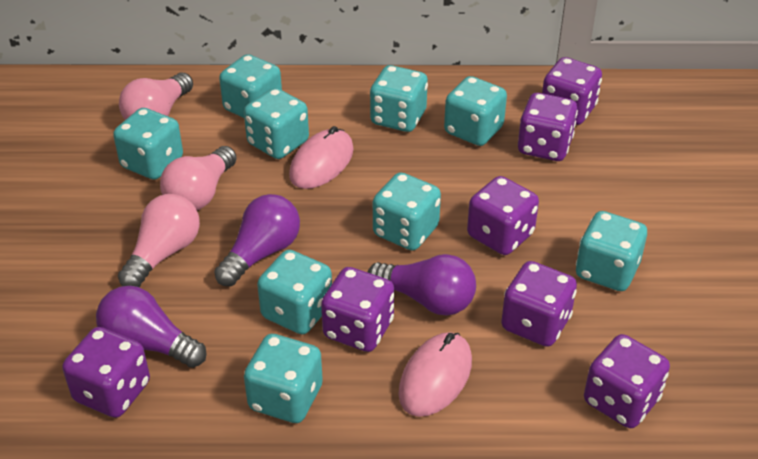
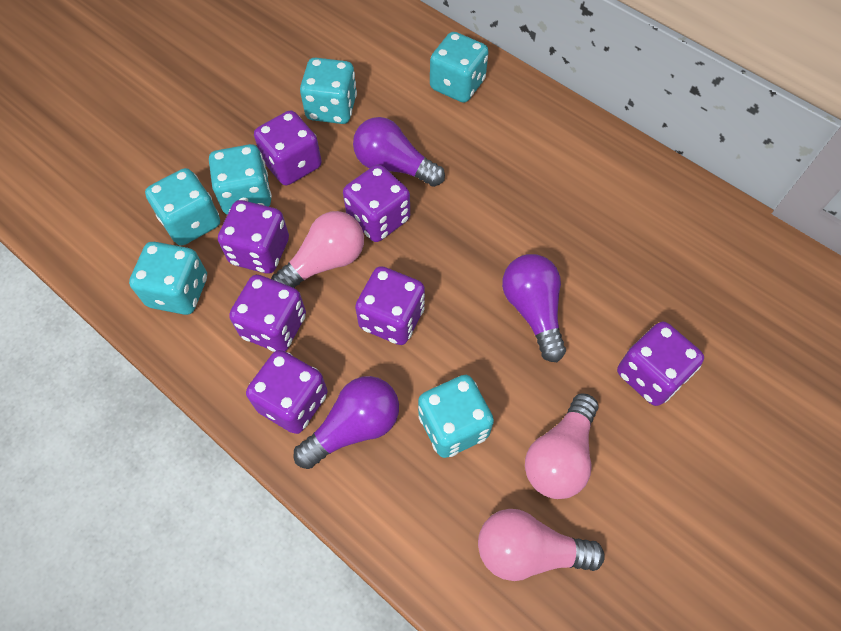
pink mouse: 2 -> 0
turquoise dice: 9 -> 6

